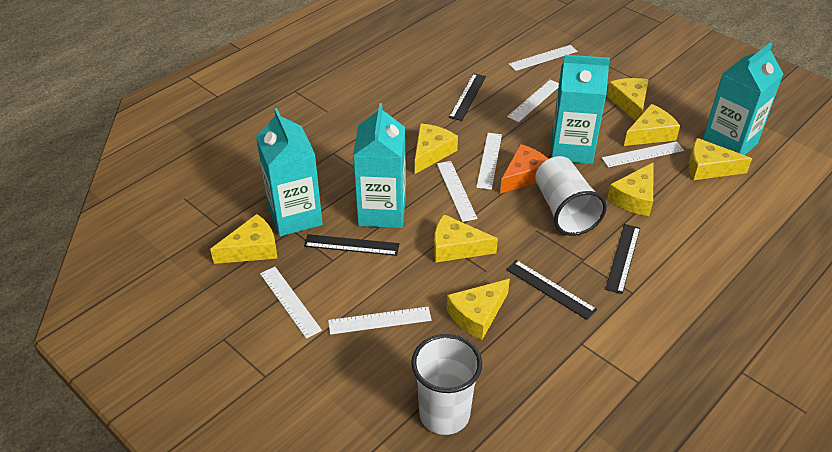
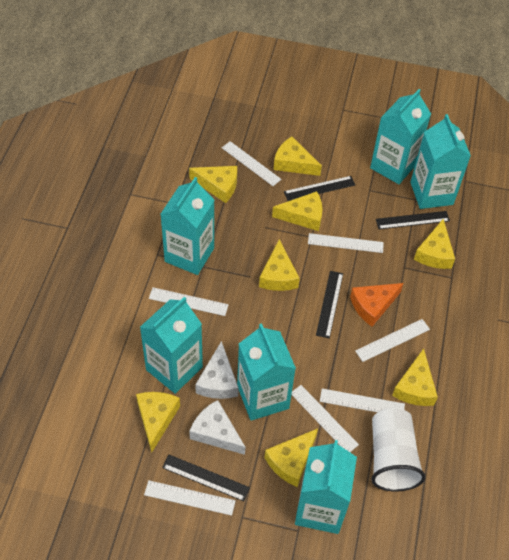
turquoise carton: 4 -> 6
white cheese: 0 -> 2
white cup: 2 -> 1

